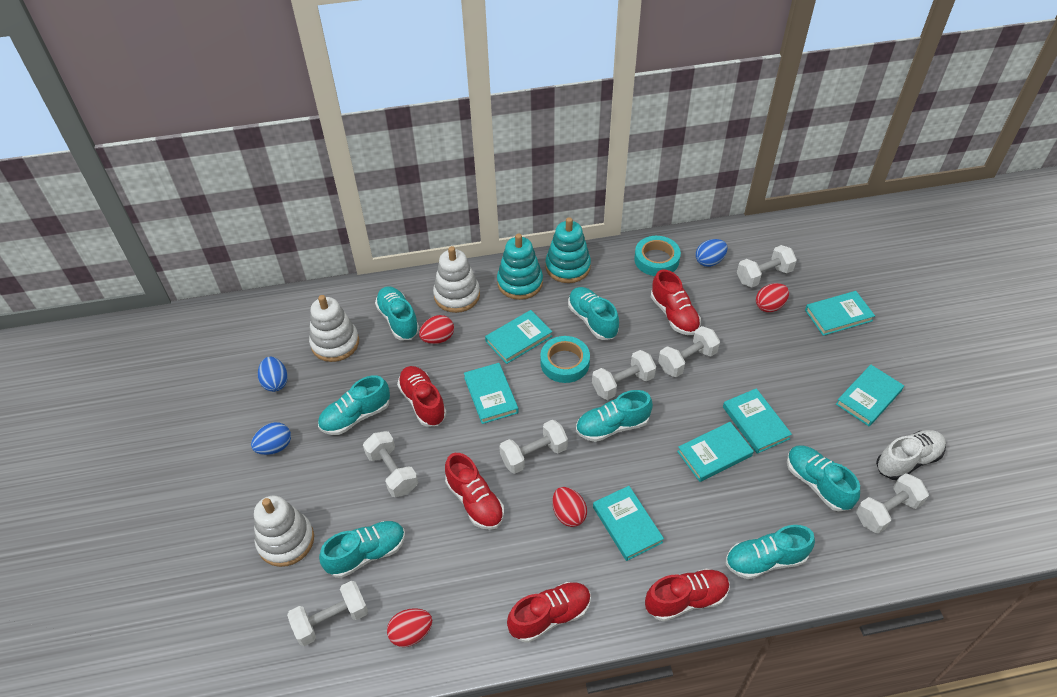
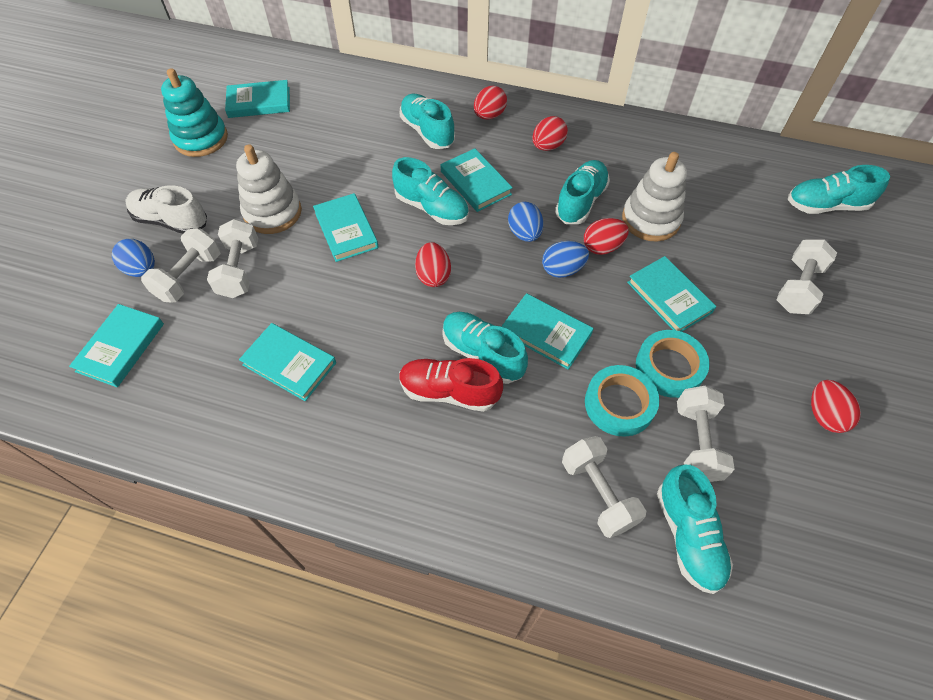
red egg: 4 -> 5
red shoe: 5 -> 1
turquoise shoe: 7 -> 6
turquoise stacking toy: 2 -> 1
white dumbbell: 7 -> 5
white stacking toy: 3 -> 2

